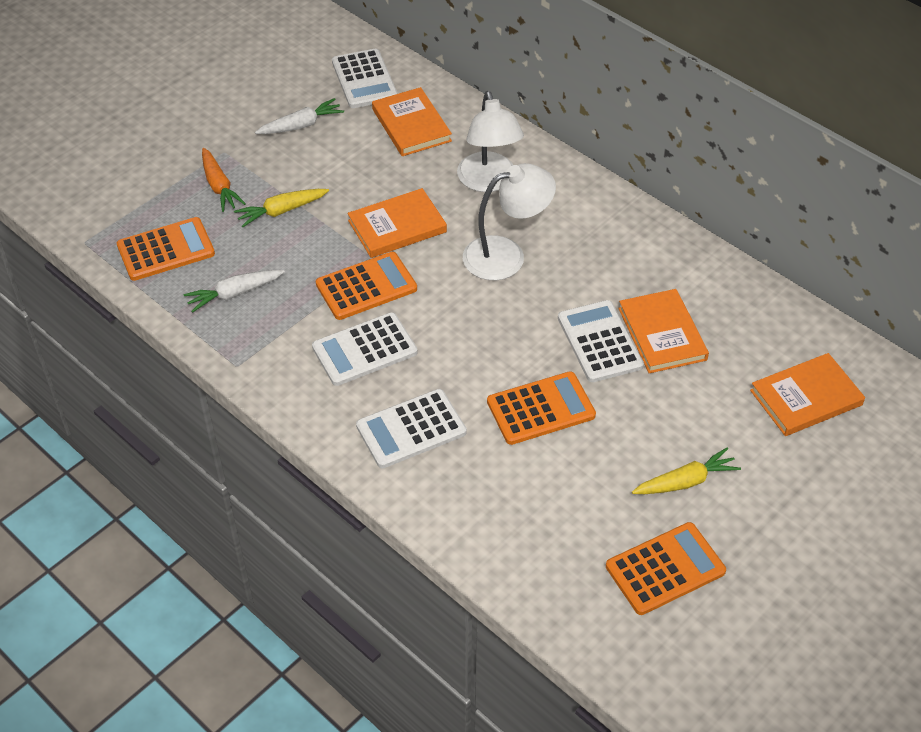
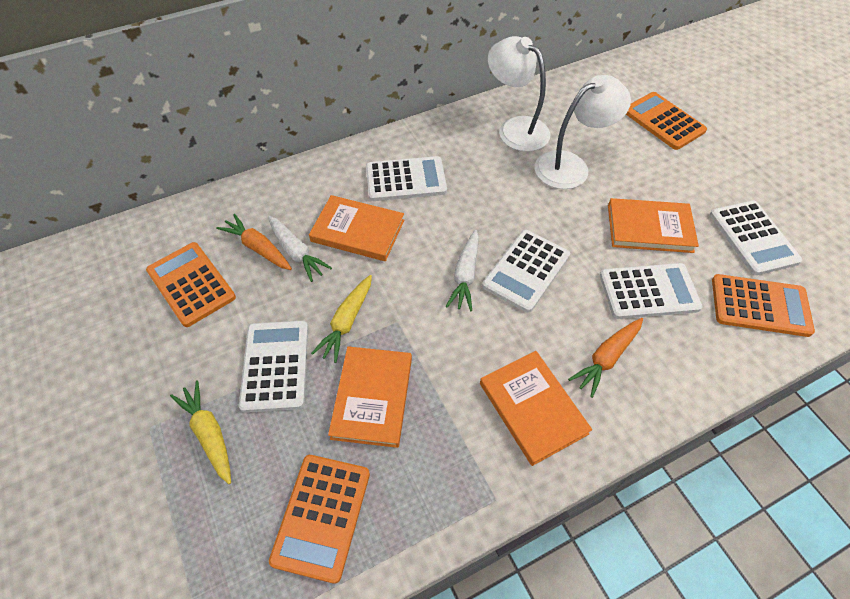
orange carrot: 1 -> 2
white calculator: 4 -> 5

